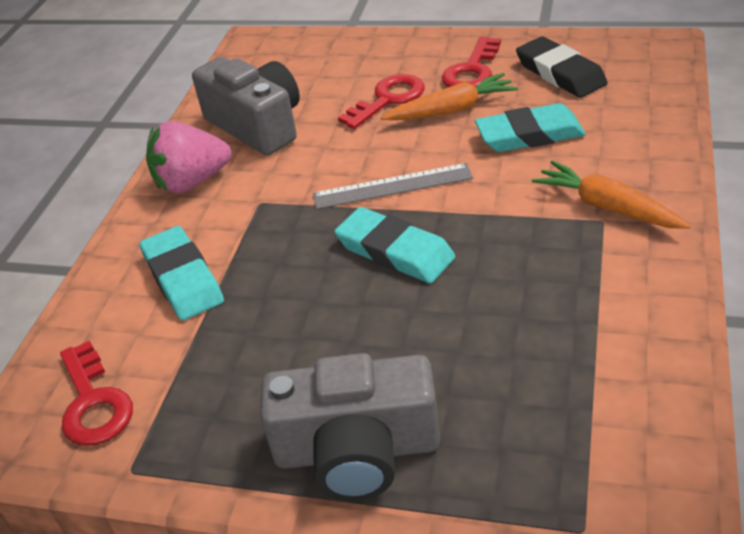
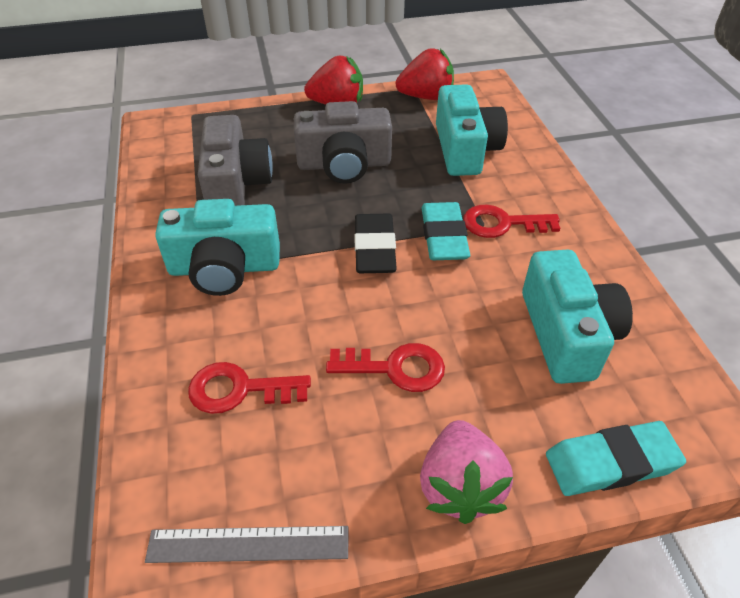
orange carrot: 2 -> 0
red strawberry: 0 -> 2
turquoise camera: 0 -> 3
turquoise eraser: 3 -> 2

